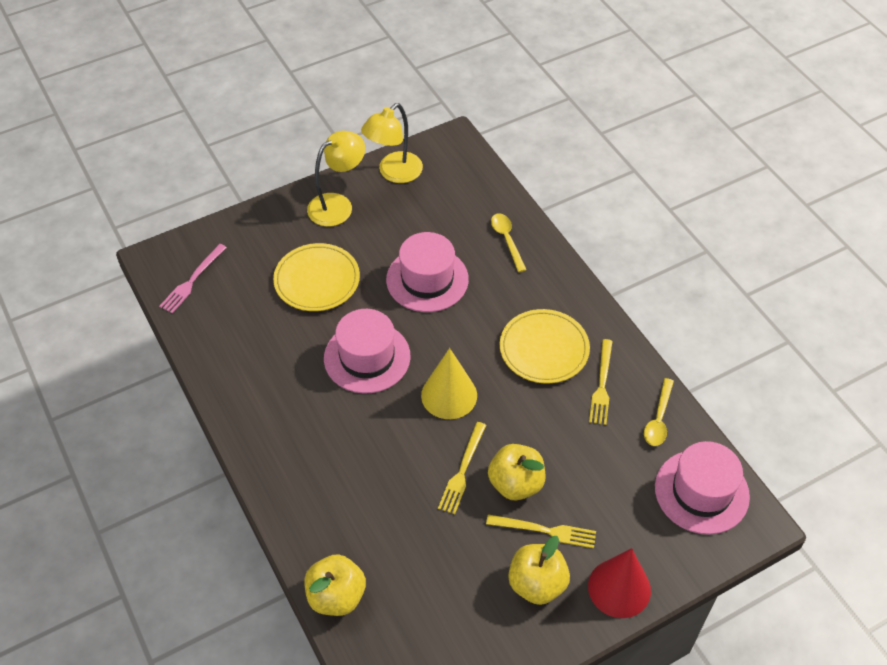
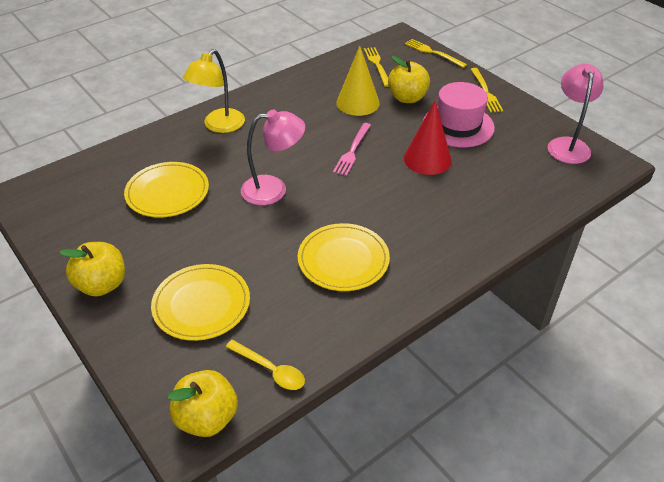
pink hat: 3 -> 1
pink lamp: 0 -> 2
yellow lamp: 2 -> 1
yellow plate: 2 -> 3
yellow spoon: 2 -> 1

